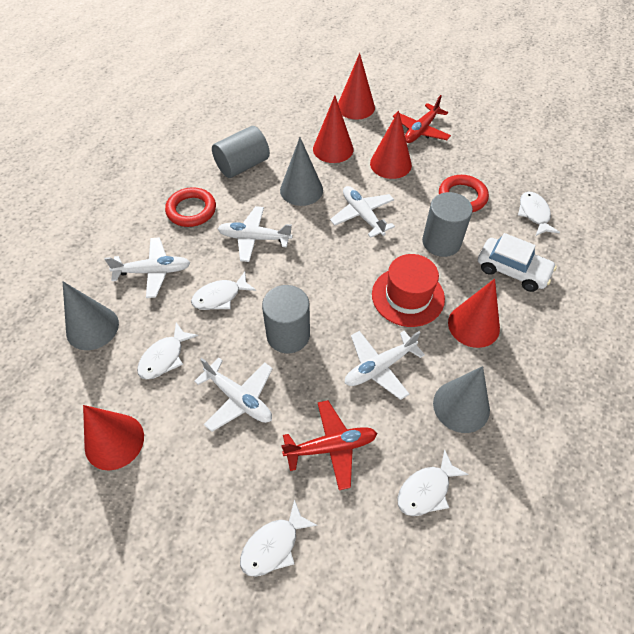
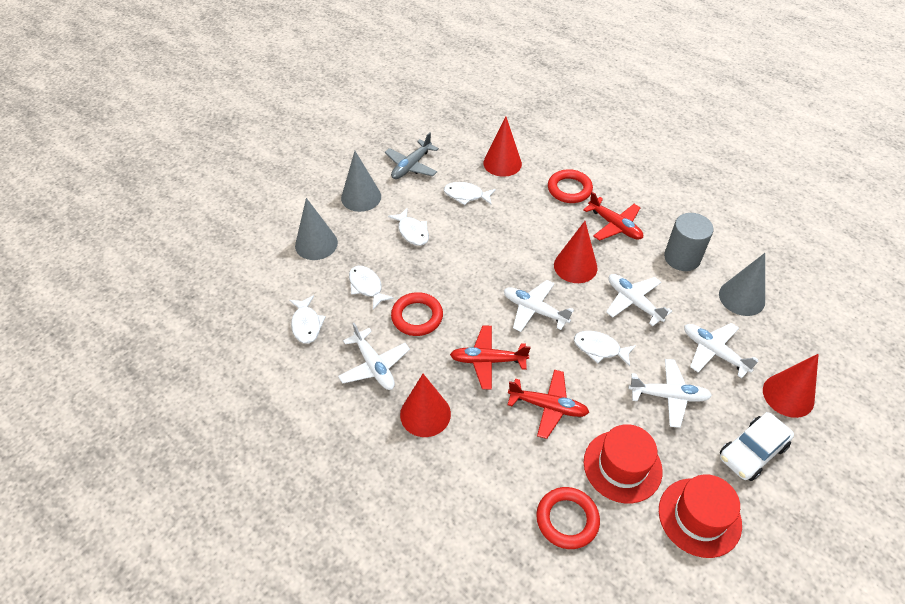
grey cylinder: 3 -> 1
grey plane: 0 -> 1
red cone: 5 -> 4
red hat: 1 -> 2
red plane: 2 -> 3
red ring: 2 -> 3

